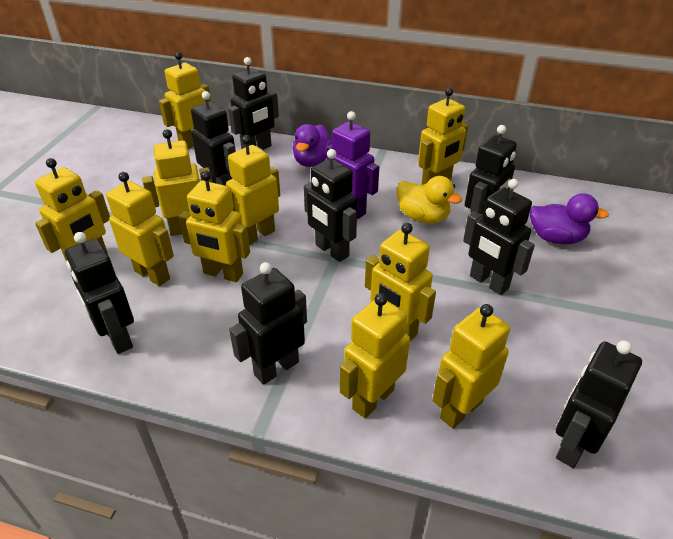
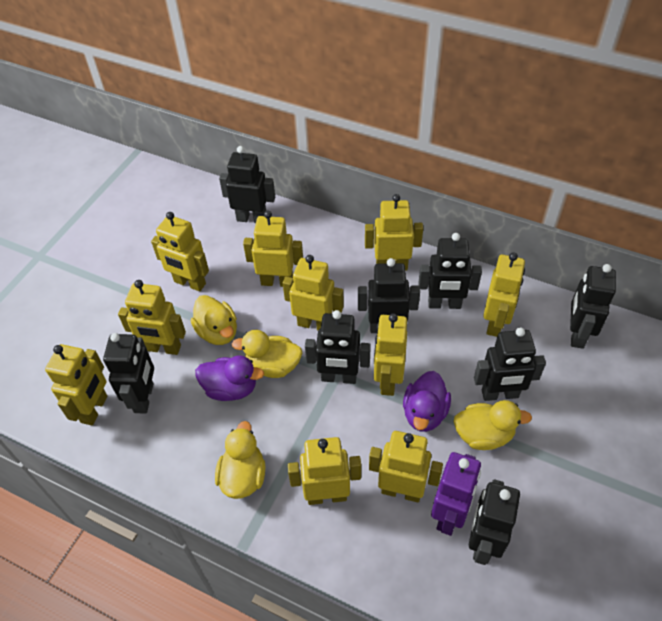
yellow duck: 1 -> 4

